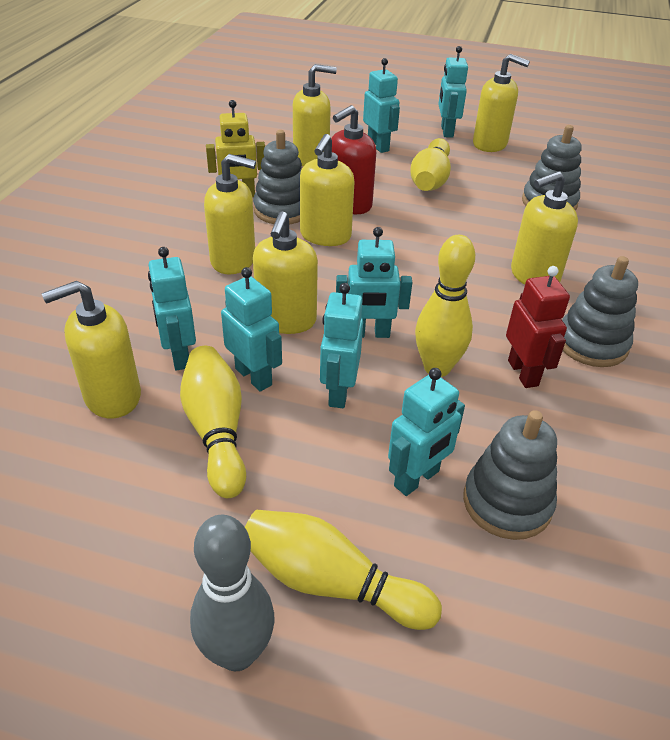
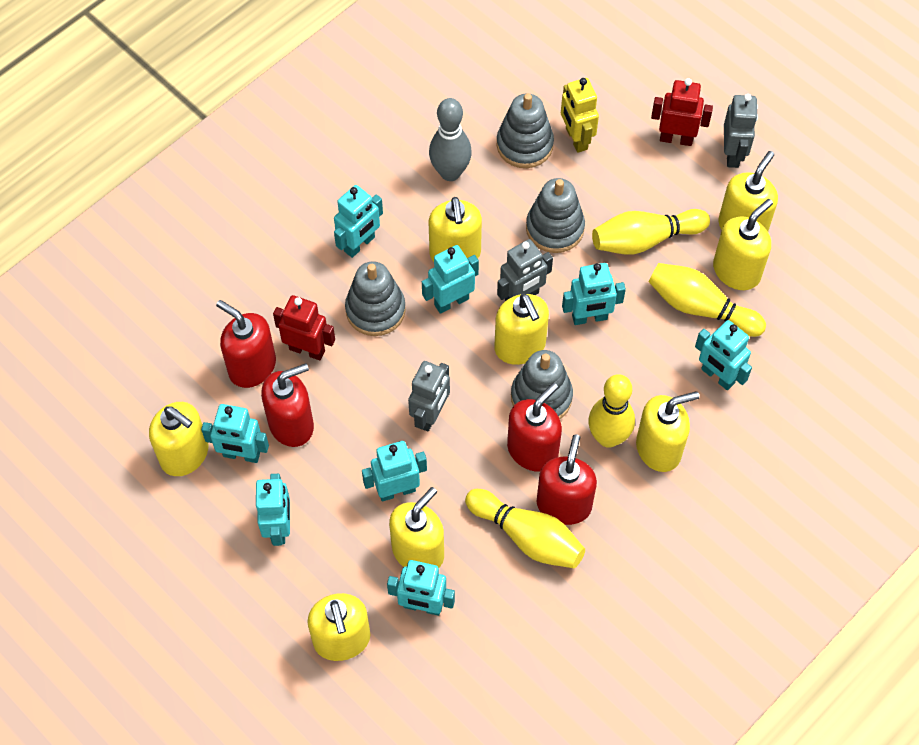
grey robot: 0 -> 3
red robot: 1 -> 2
red soap dispenser: 1 -> 4
turquoise robot: 7 -> 8
yellow soap dispenser: 7 -> 8

